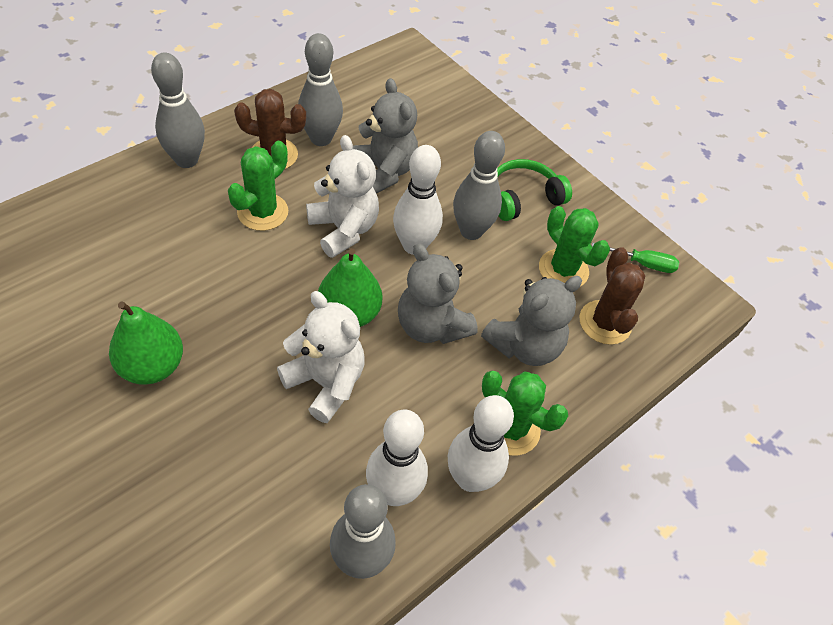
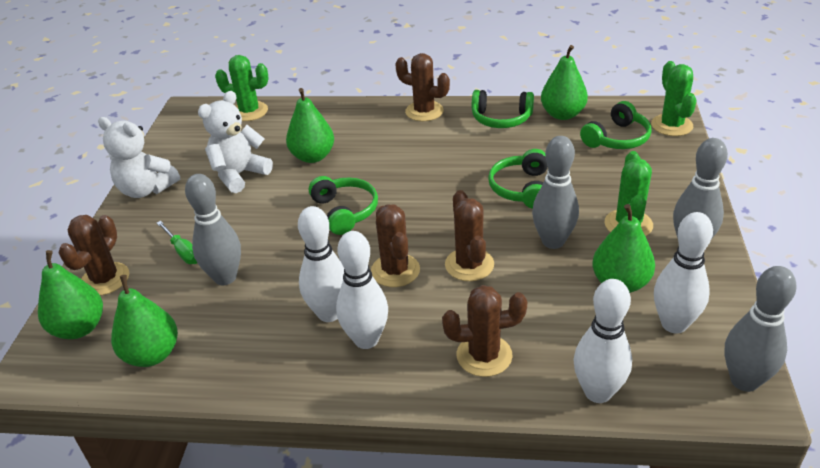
brown cactus: 2 -> 5
green headphones: 1 -> 4
green pear: 2 -> 5
grey teddy bear: 3 -> 0
white bowling pin: 3 -> 4

